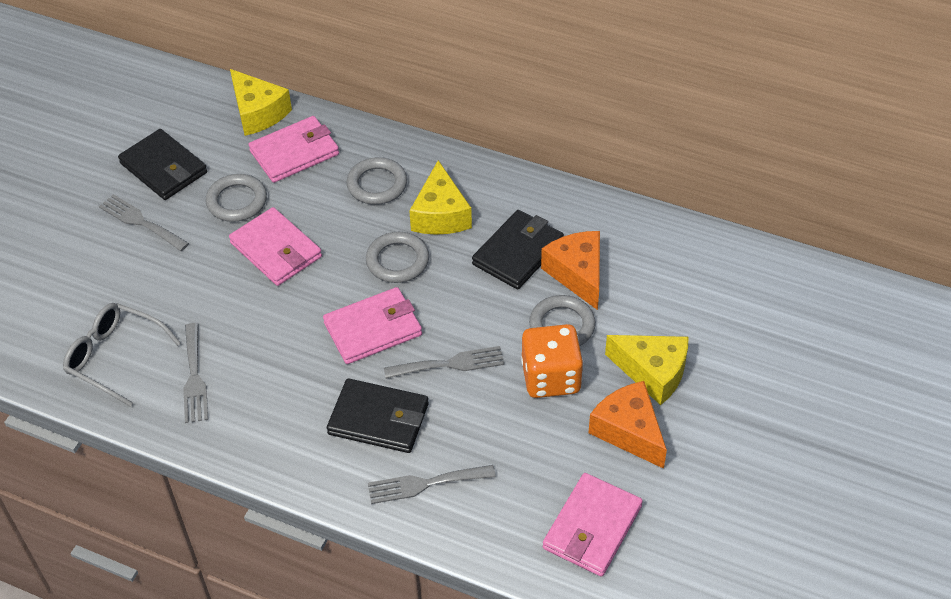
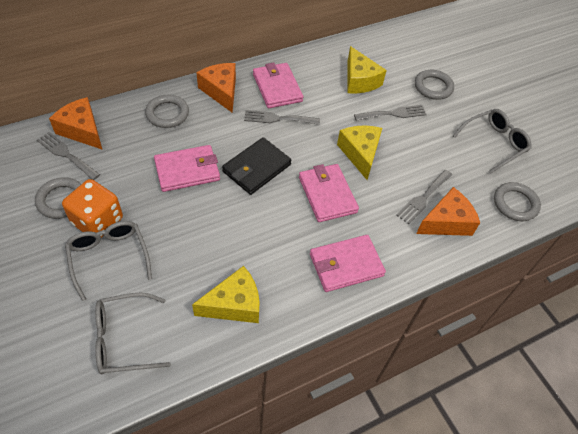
black wallet: 3 -> 1
grey glasses: 1 -> 3
orange cheese: 2 -> 3

